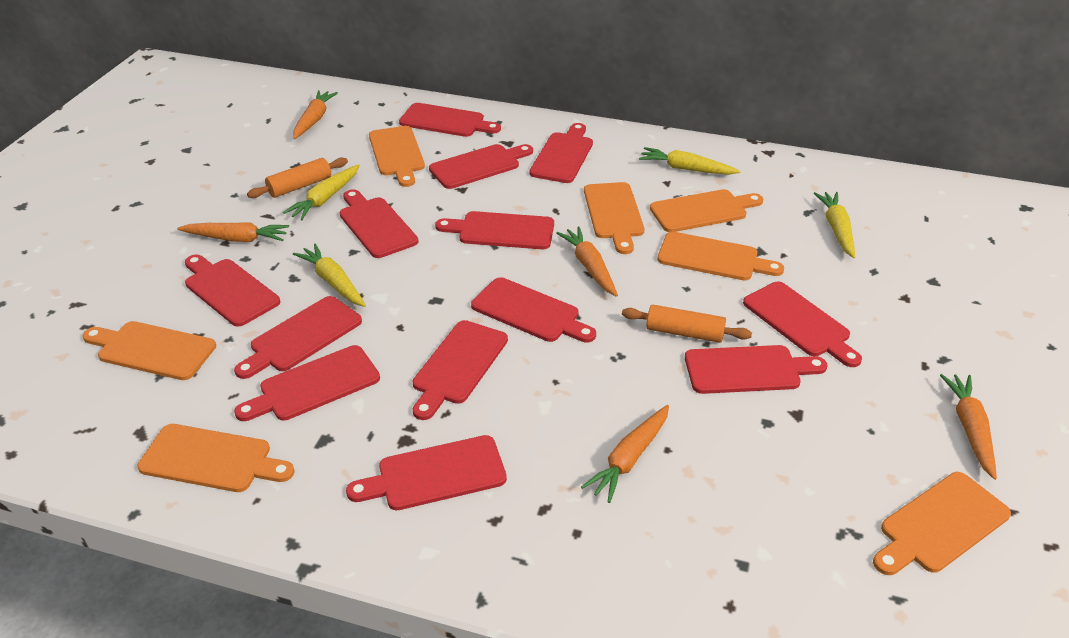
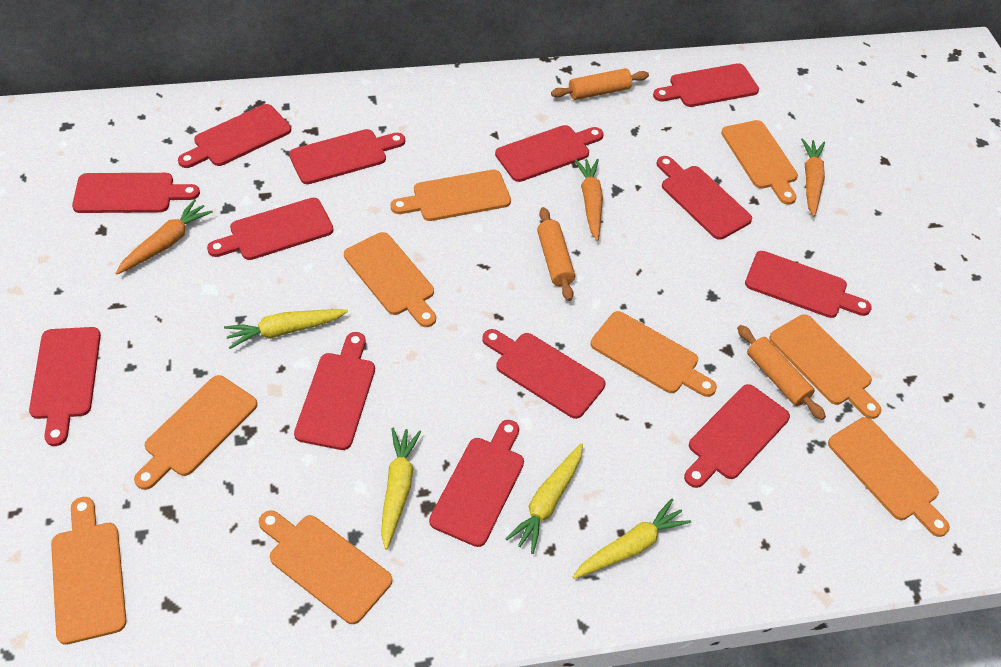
orange carrot: 5 -> 3
orange cutting board: 7 -> 9
orange rolling pin: 2 -> 3

